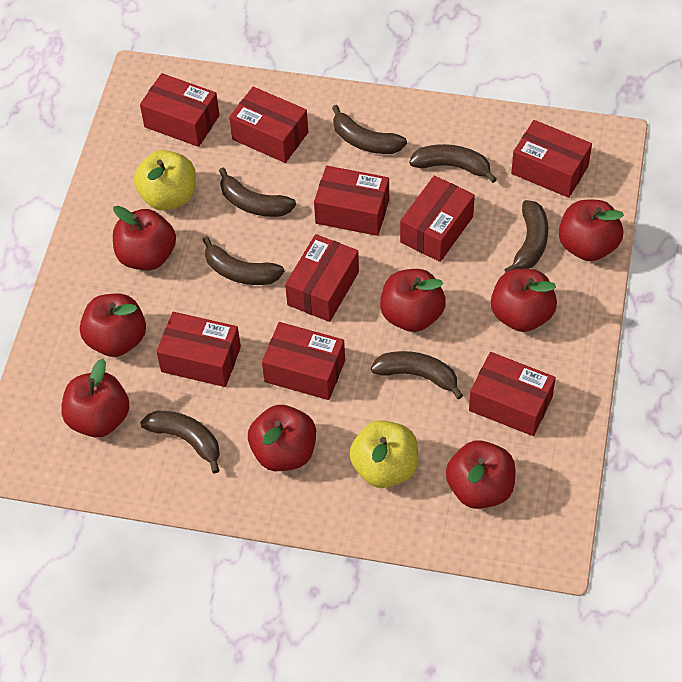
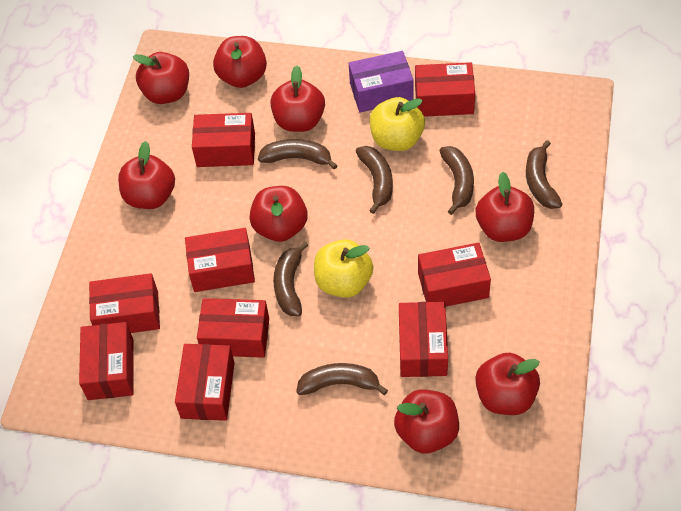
brown banana: 7 -> 6
purple box: 0 -> 1

